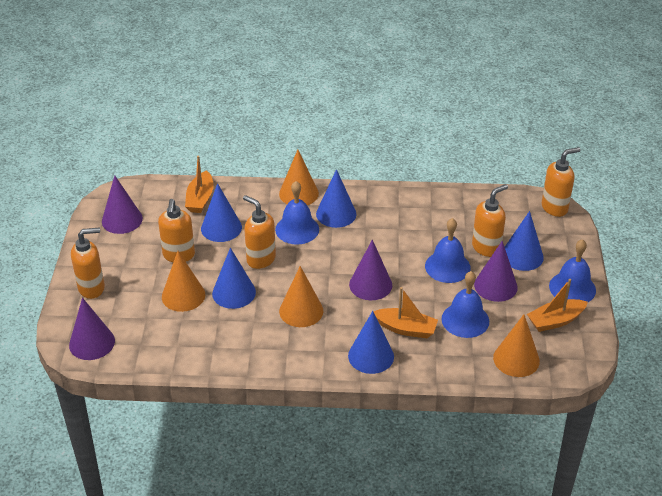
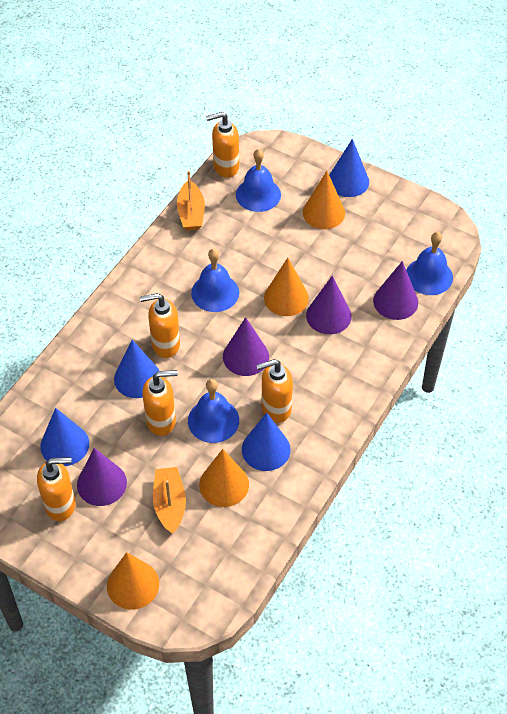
blue cone: 5 -> 4
orange boat: 3 -> 2

